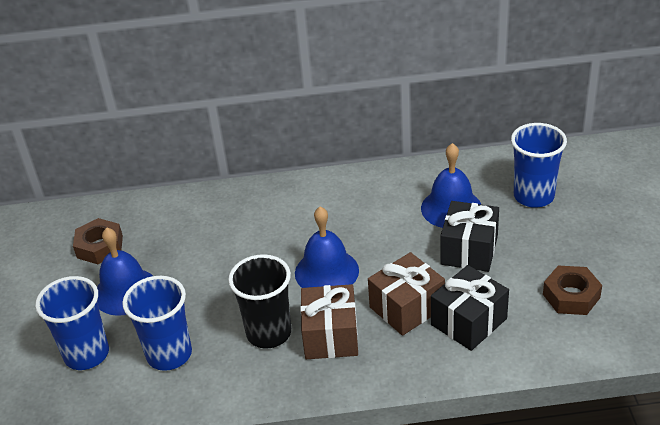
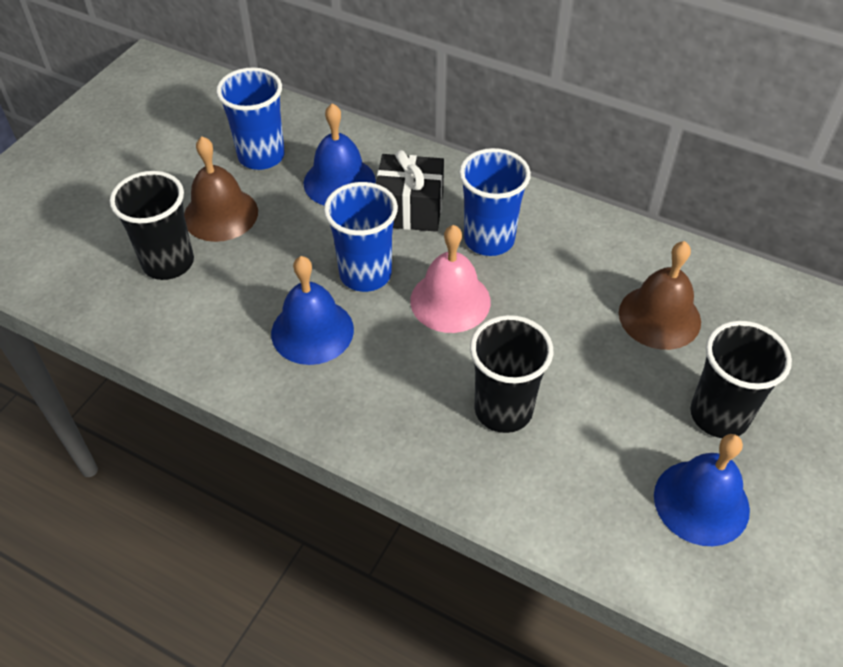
black cup: 1 -> 3
black gift: 2 -> 1
brown bell: 0 -> 2
brown gift: 2 -> 0
brown nut: 2 -> 0
pink bell: 0 -> 1

